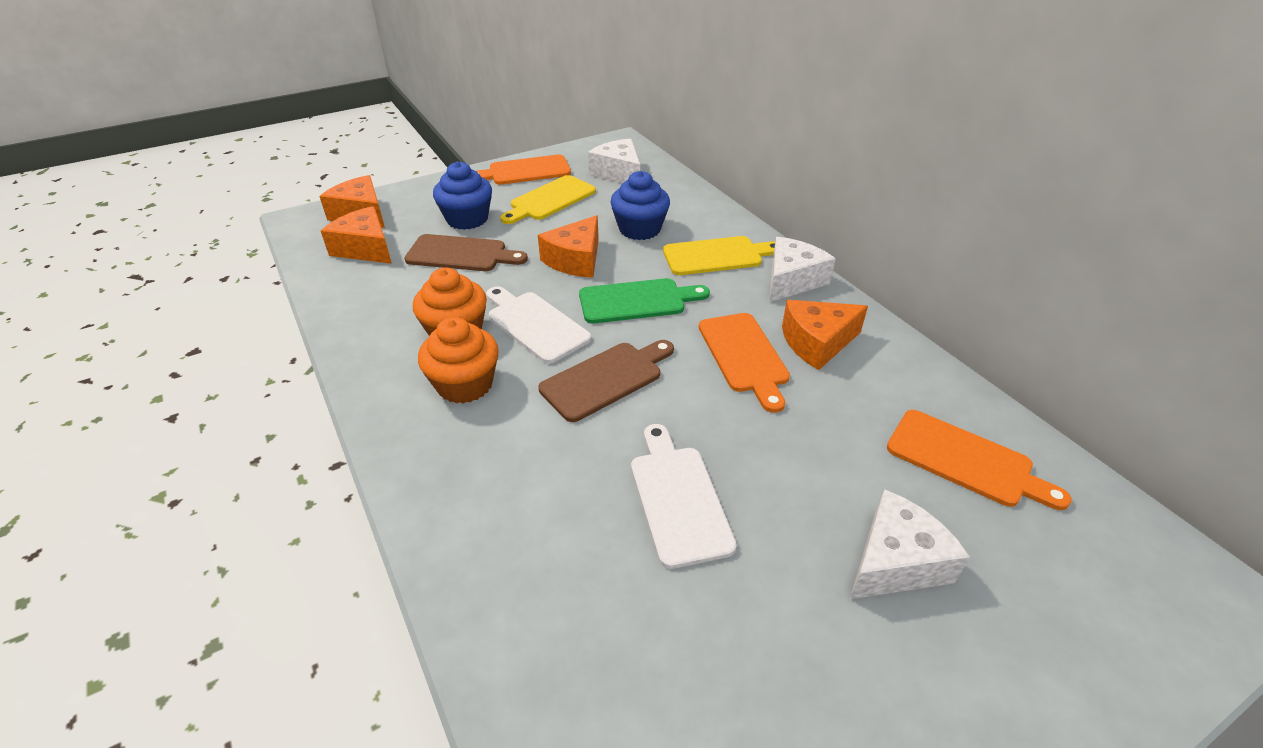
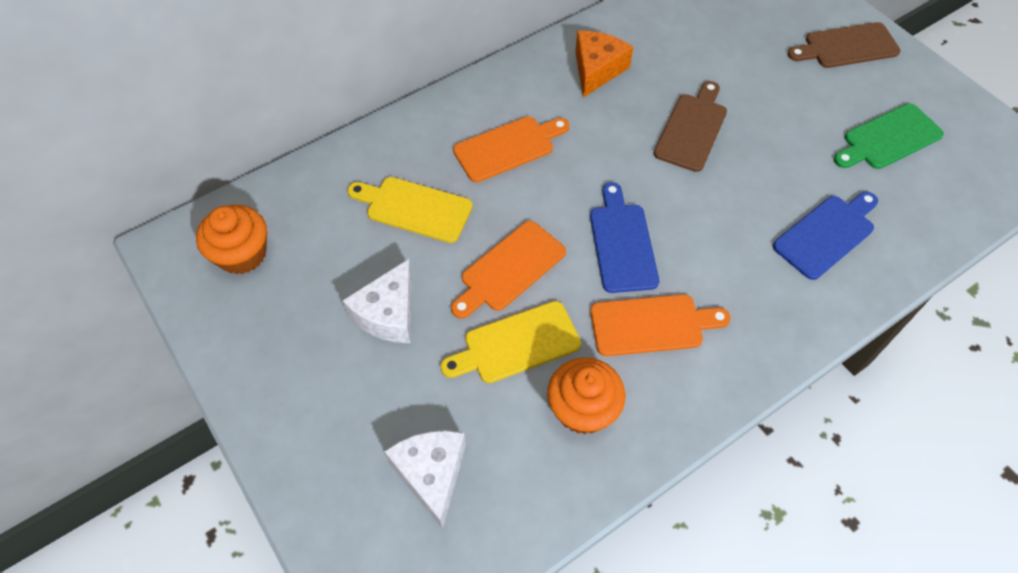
blue cupcake: 2 -> 0
blue cutting board: 0 -> 2
orange cheese: 4 -> 1
white cheese: 3 -> 2
white cutting board: 2 -> 0

